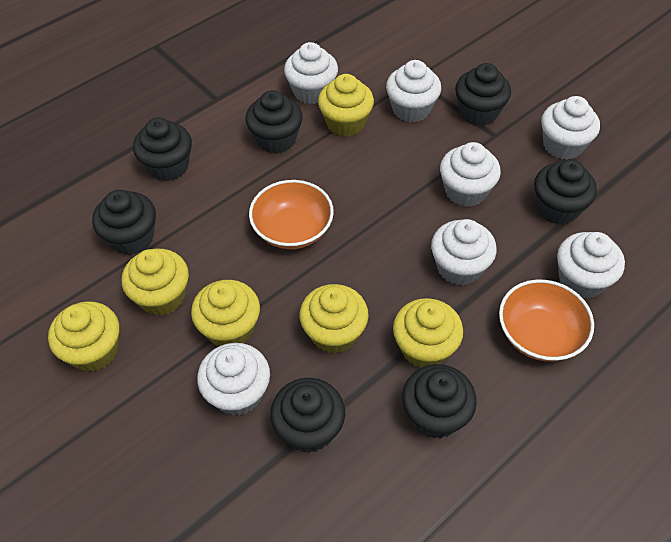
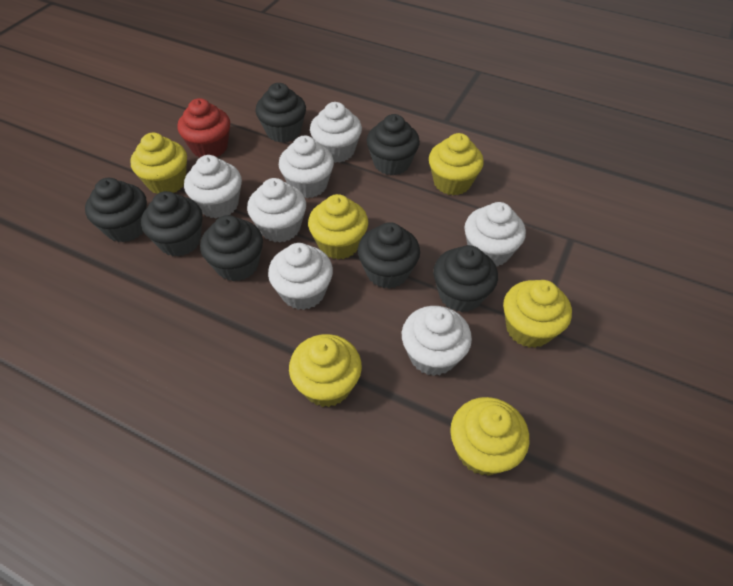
orange bowl: 2 -> 0
red cupcake: 0 -> 1

